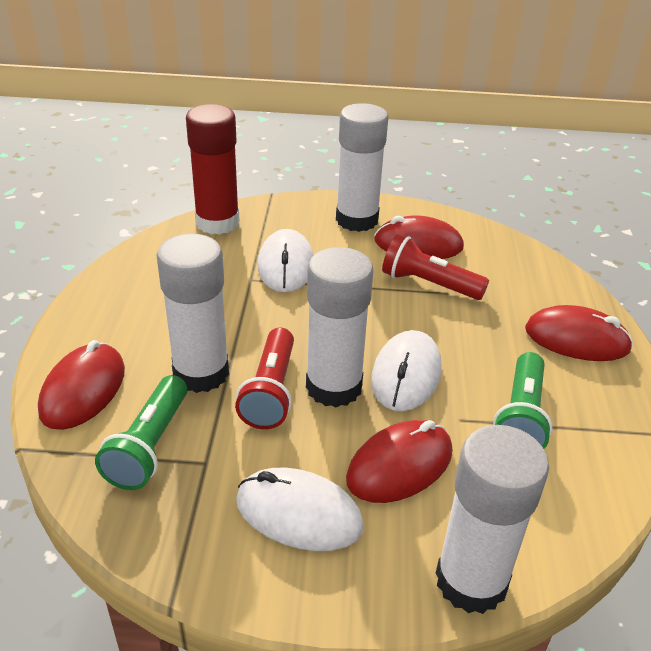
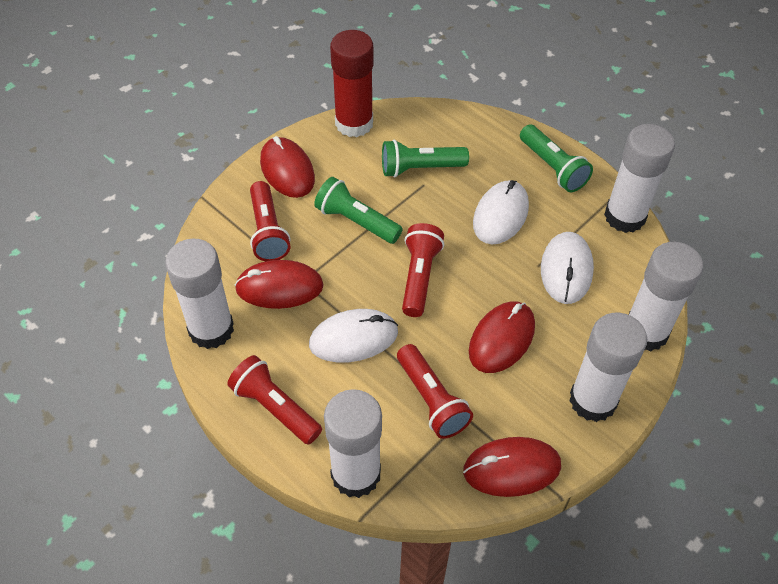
green flashlight: 2 -> 3
red flashlight: 2 -> 4
white glue stick: 4 -> 5

